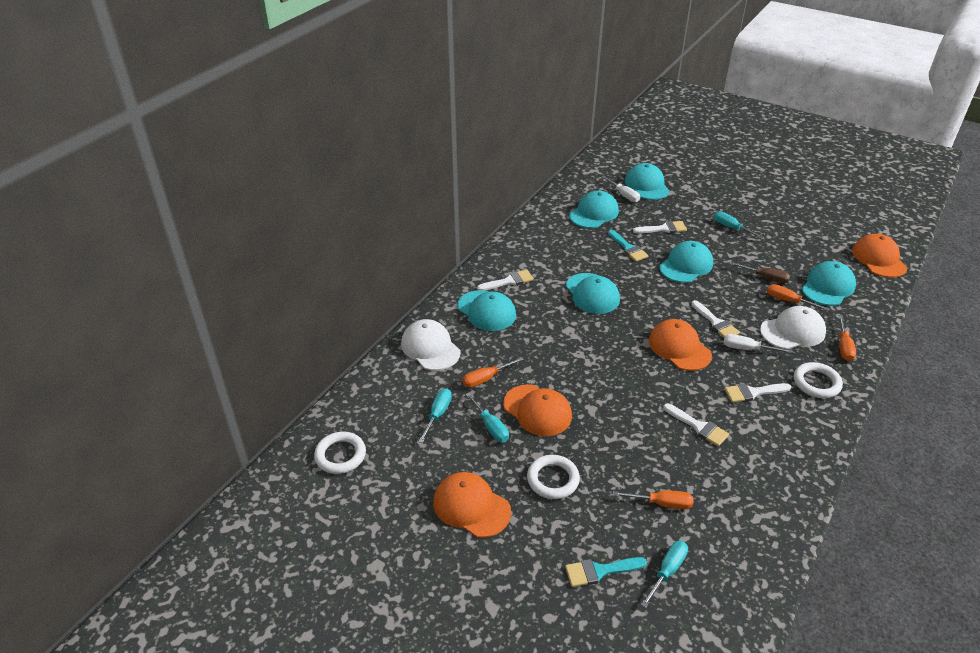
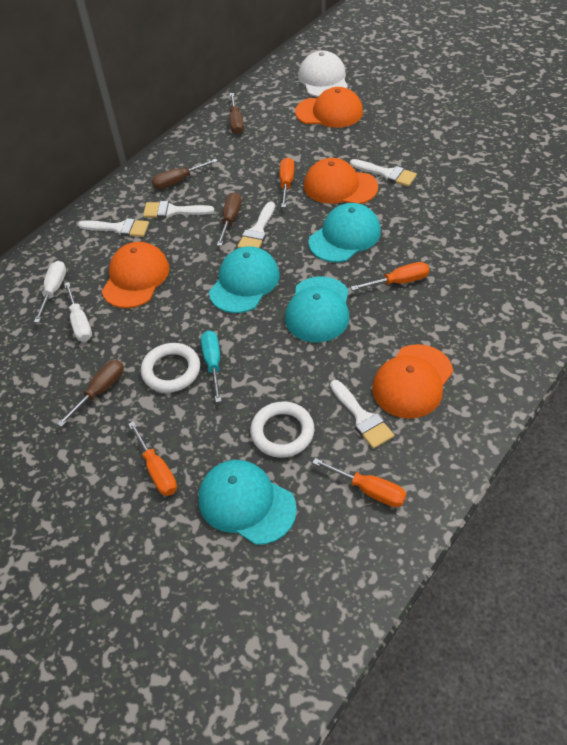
brown screwdriver: 1 -> 4
turquoise brush: 2 -> 0
turquoise cap: 6 -> 4
turquoise screwdriver: 4 -> 1
white cap: 2 -> 1
white ring: 3 -> 2

